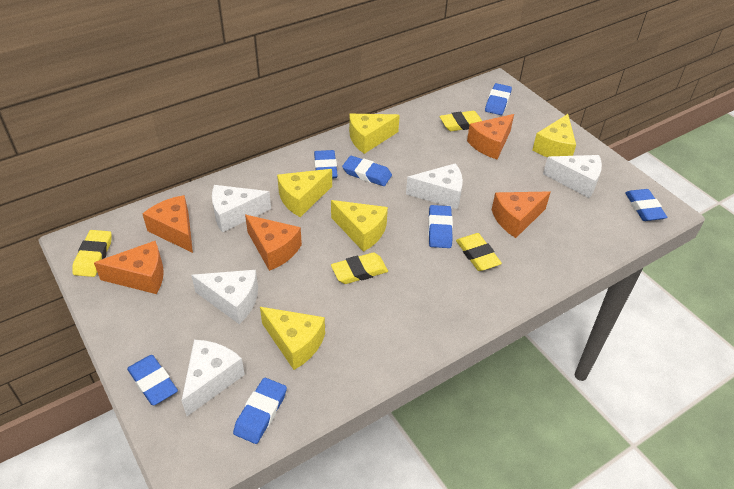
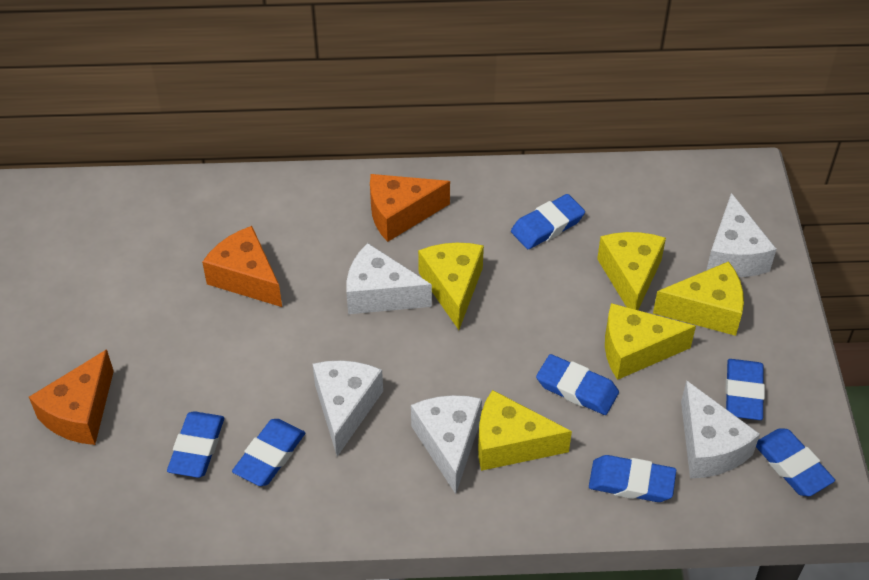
orange cheese: 5 -> 3
yellow eraser: 4 -> 0

